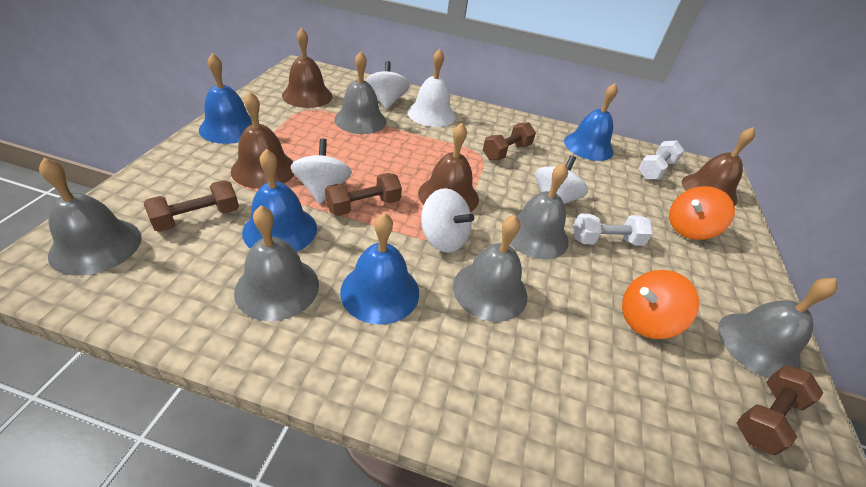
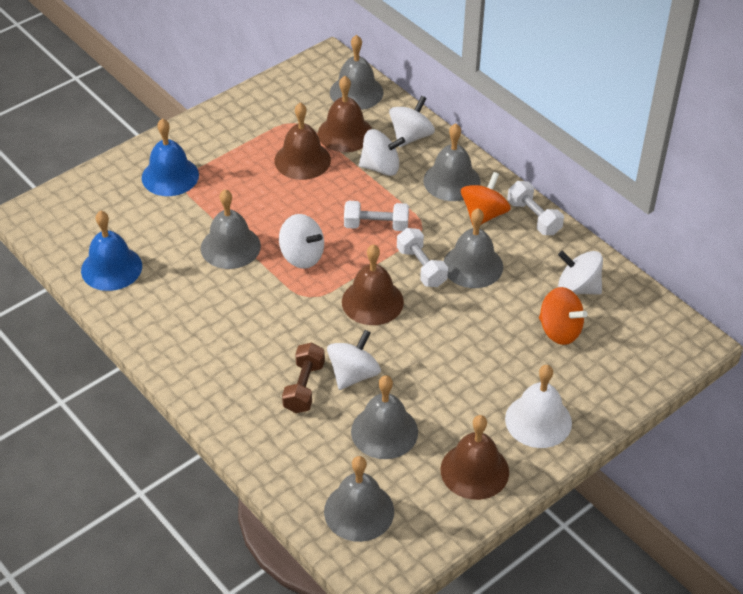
blue bell: 4 -> 2
brown dumbbell: 4 -> 1
white dumbbell: 2 -> 3
white spinning top: 4 -> 5

